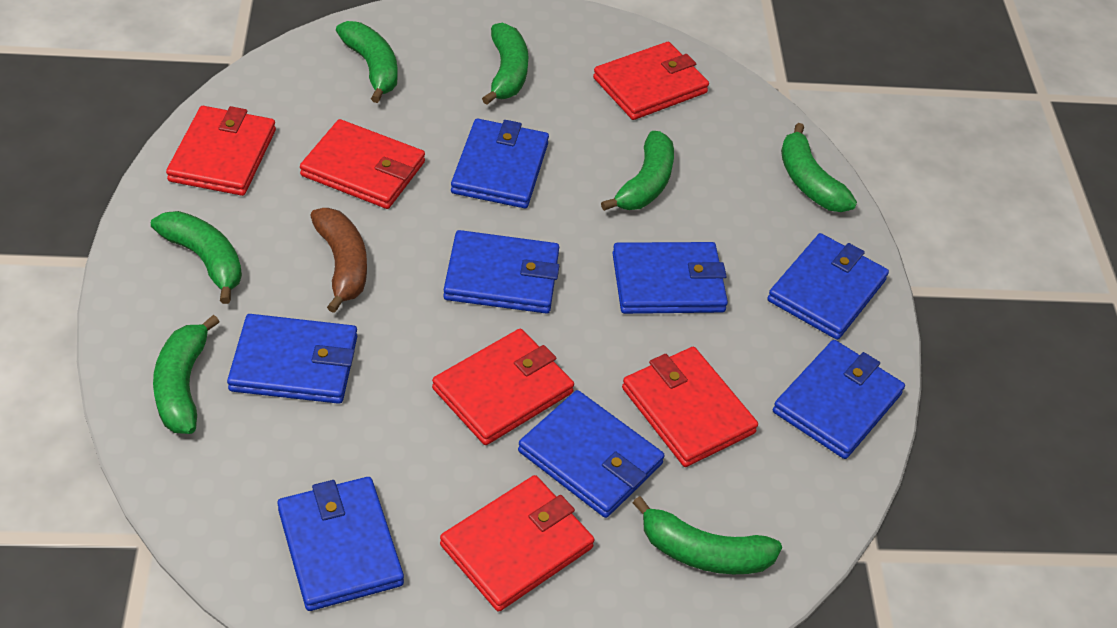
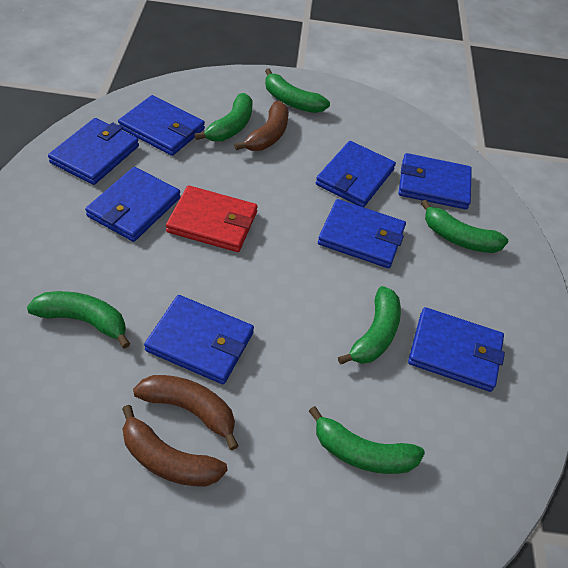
brown banana: 1 -> 3
green banana: 7 -> 6
red wallet: 6 -> 1

